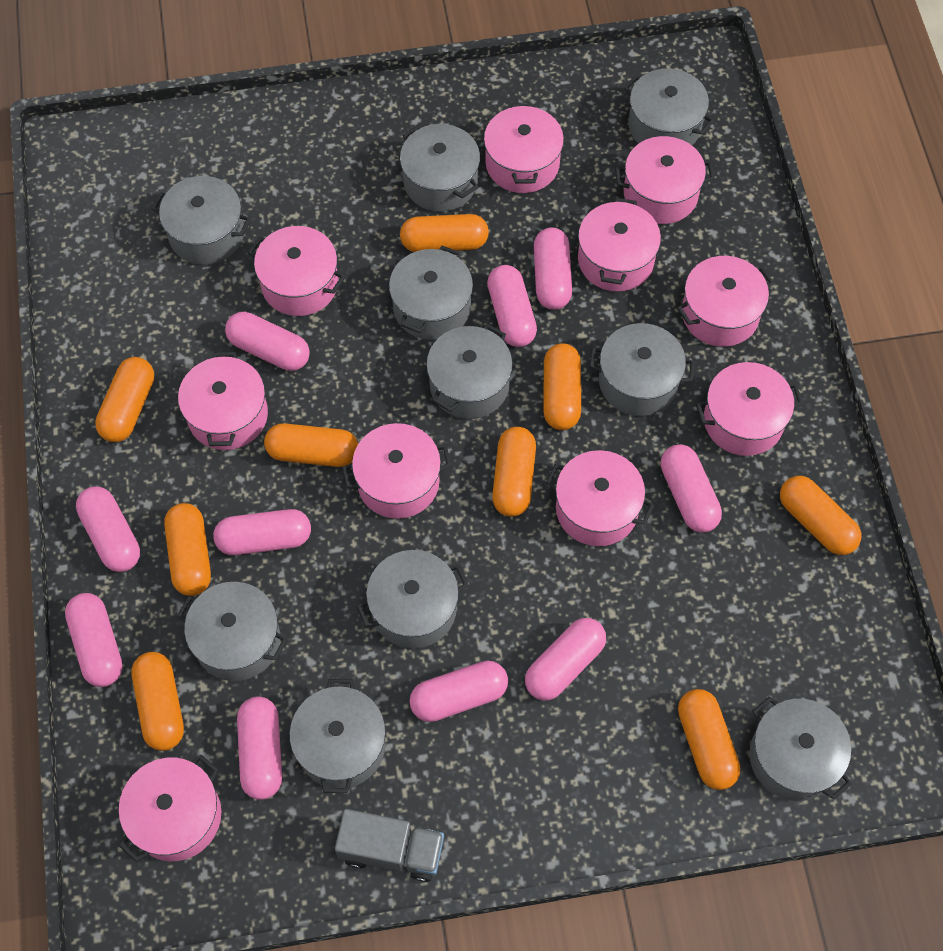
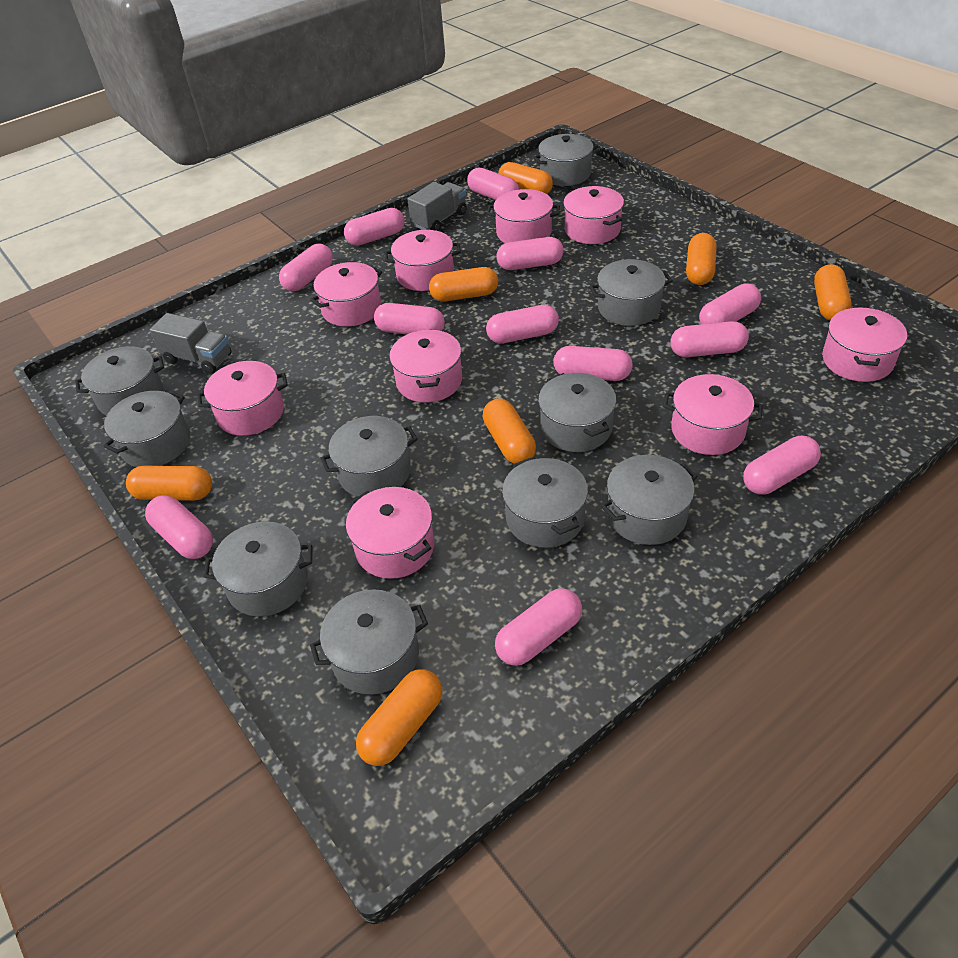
grey truck: 1 -> 2
orange capsule: 9 -> 7
pink capsule: 10 -> 12
pink pot: 10 -> 9

